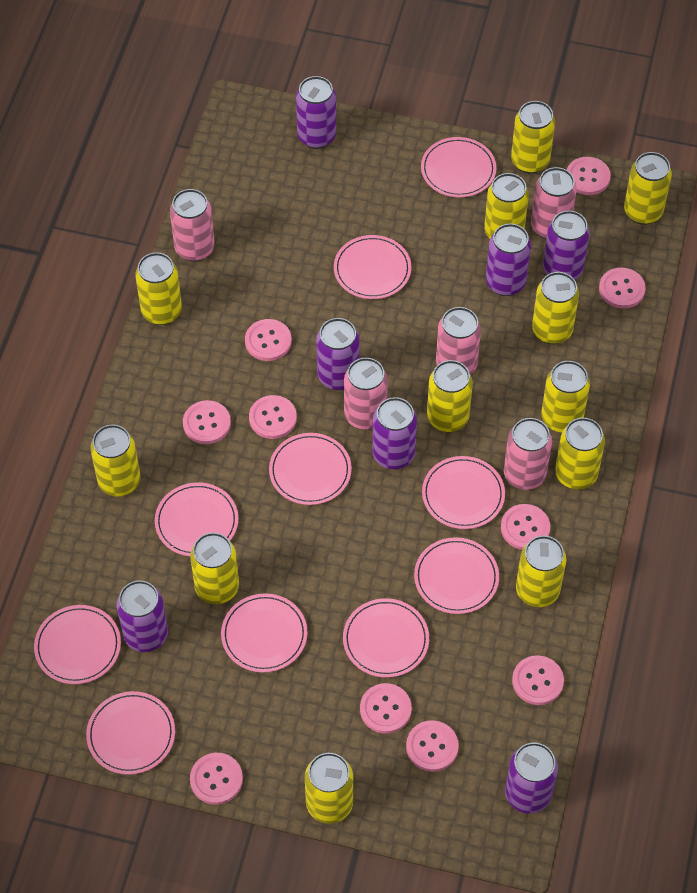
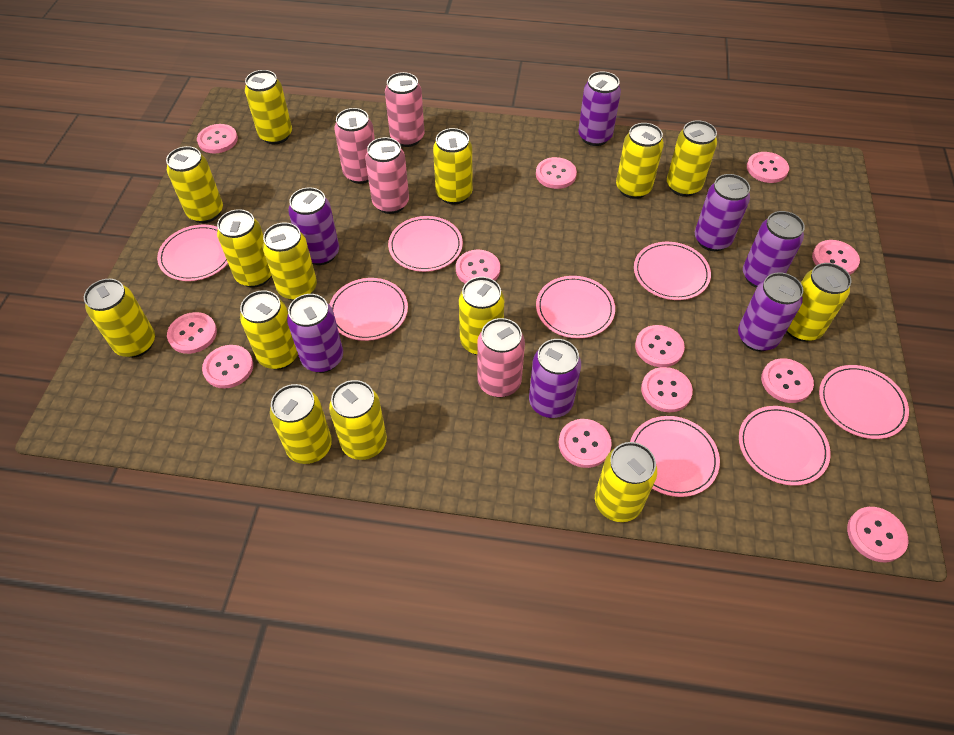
pink button: 10 -> 12
pink can: 5 -> 4
pink plate: 10 -> 8
yellow can: 12 -> 14

